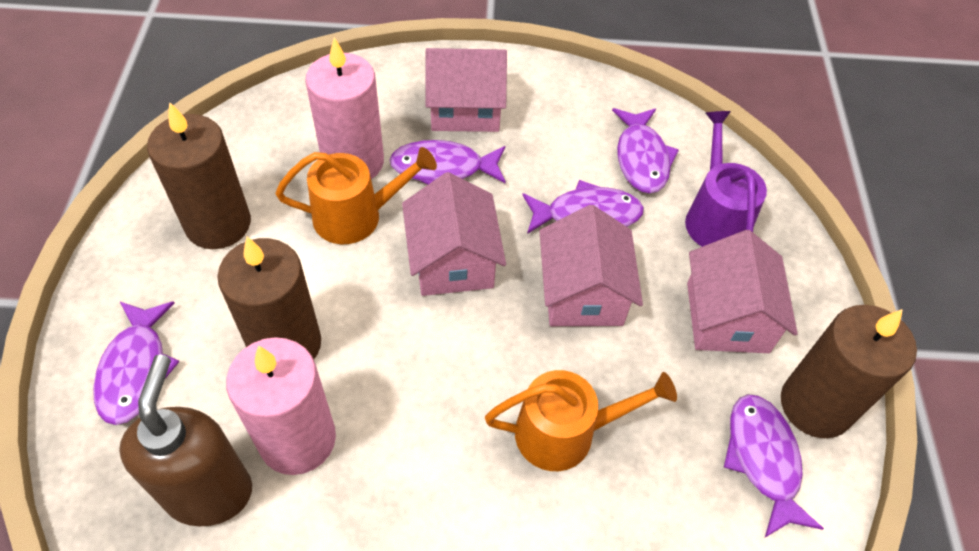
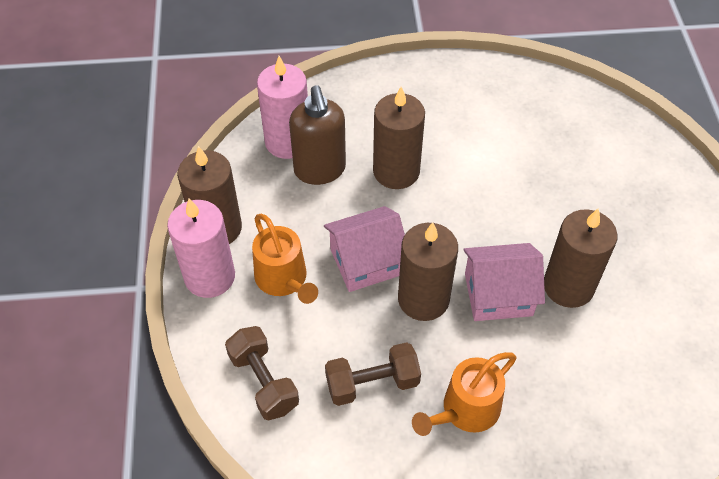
brown candle: 3 -> 4
brown dumbbell: 0 -> 2
pink house: 4 -> 2
purple fish: 5 -> 0
purple watering can: 1 -> 0

